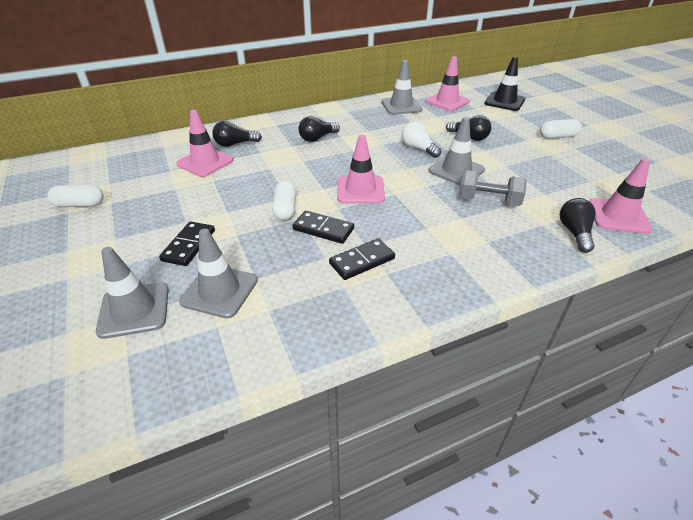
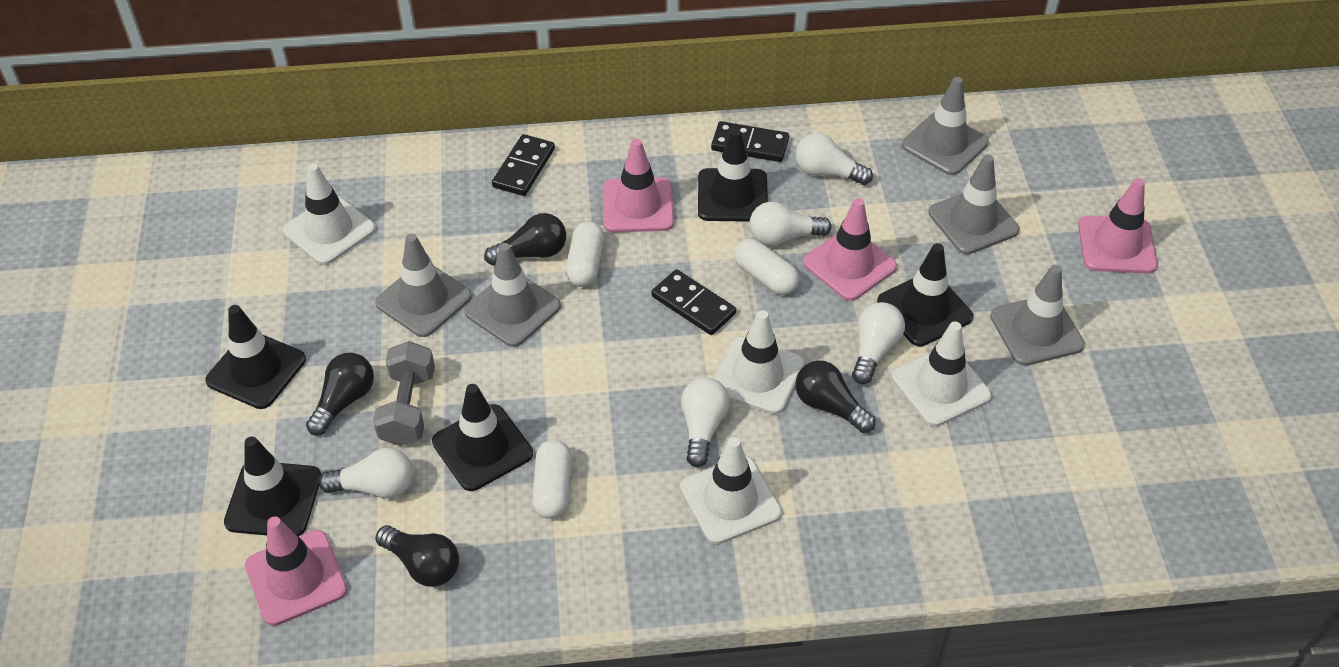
black traffic cone: 1 -> 5
grey traffic cone: 4 -> 5
white light bulb: 1 -> 5
white traffic cone: 0 -> 4

